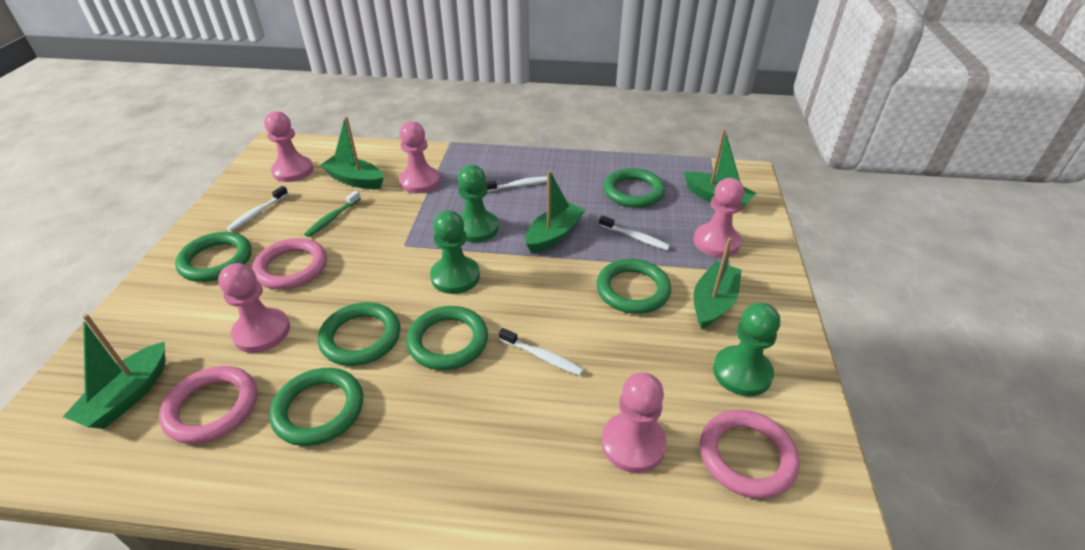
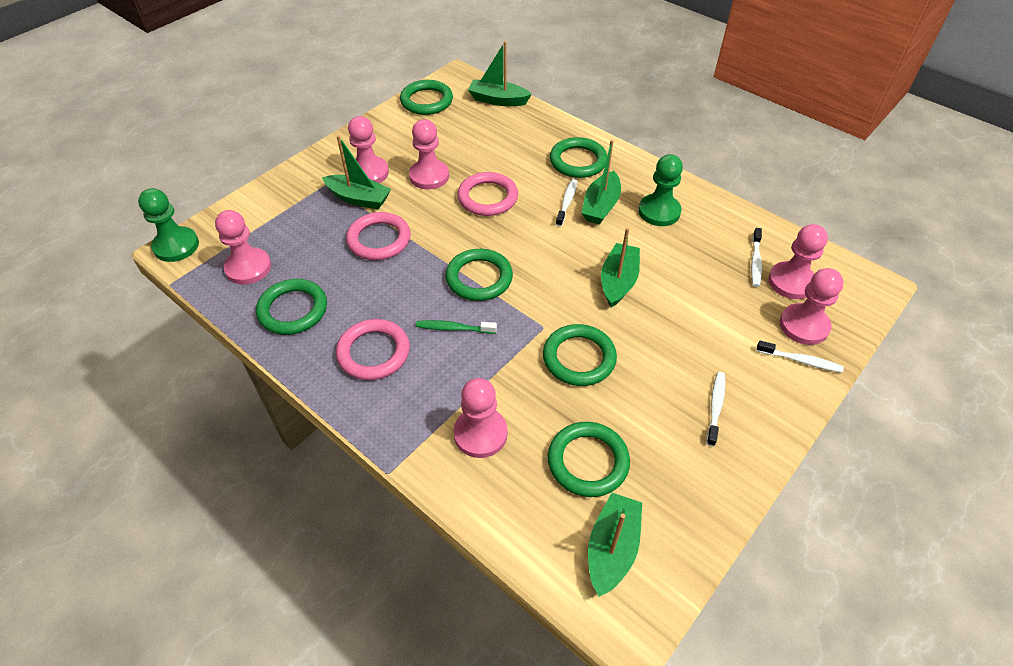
green pawn: 3 -> 2
pink pawn: 5 -> 6

